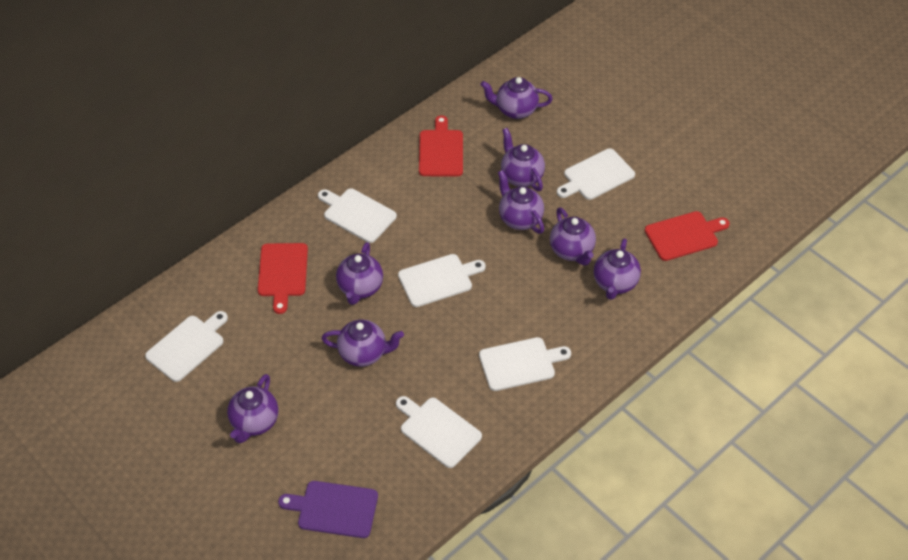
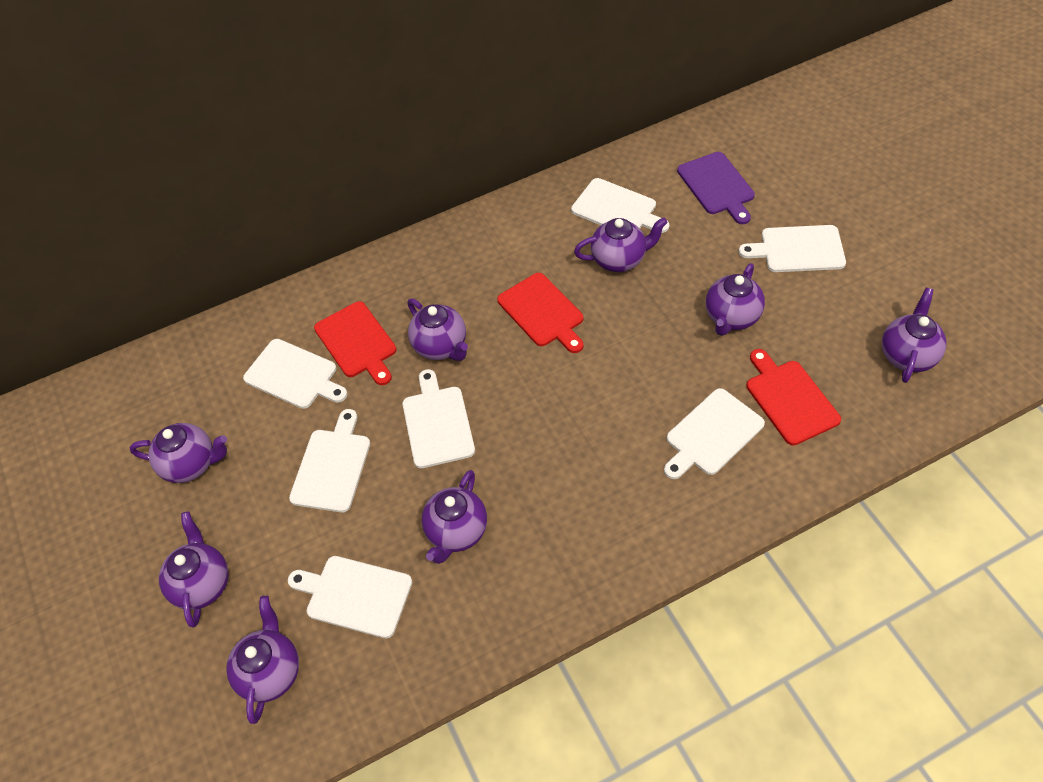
white cutting board: 6 -> 7

